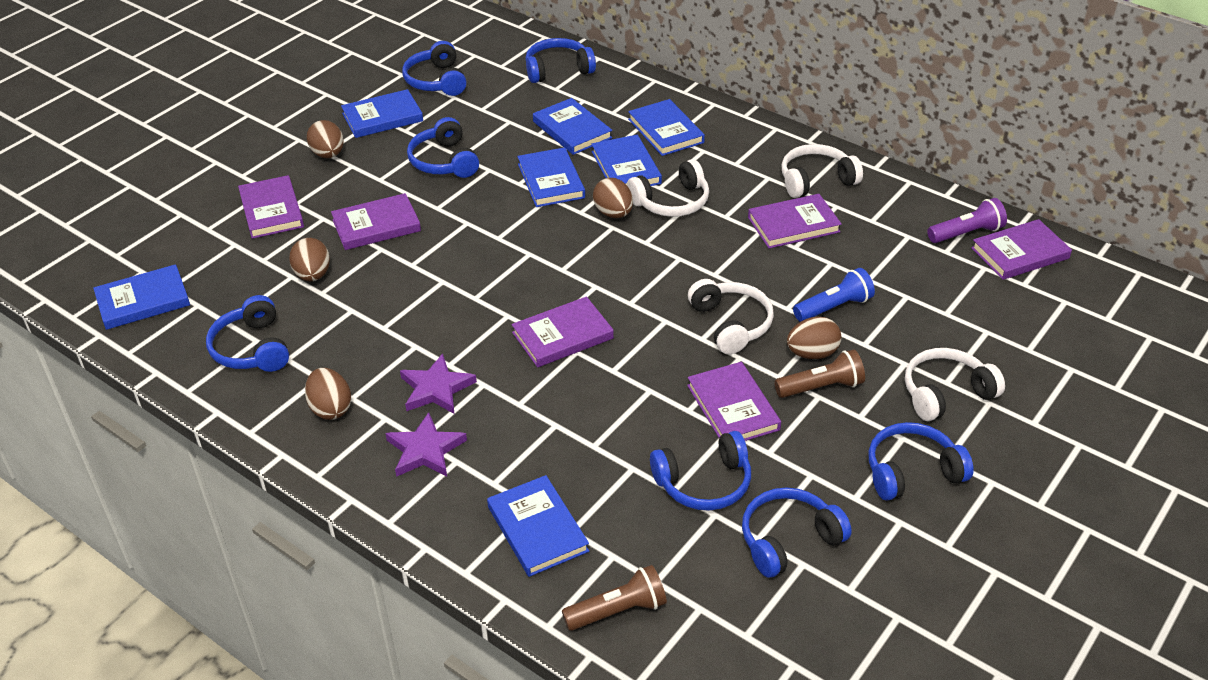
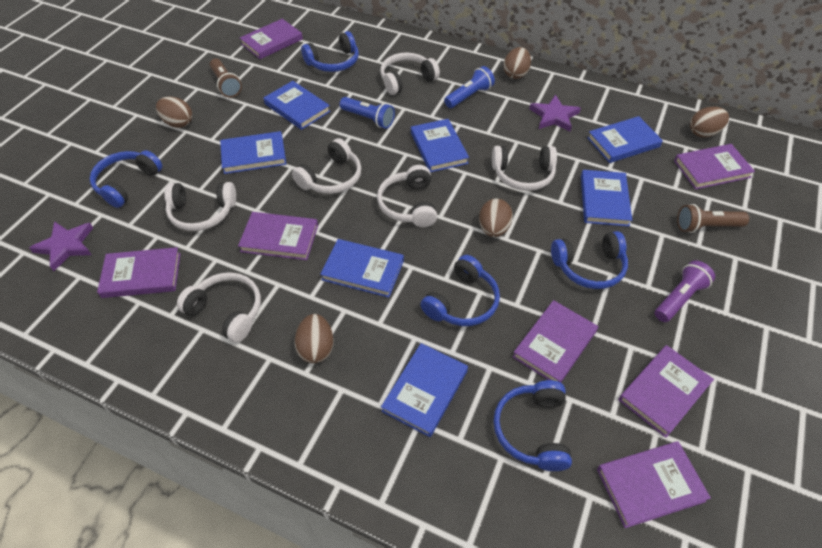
blue flashlight: 1 -> 2
blue headphones: 7 -> 5
purple book: 6 -> 7
white headphones: 4 -> 6

